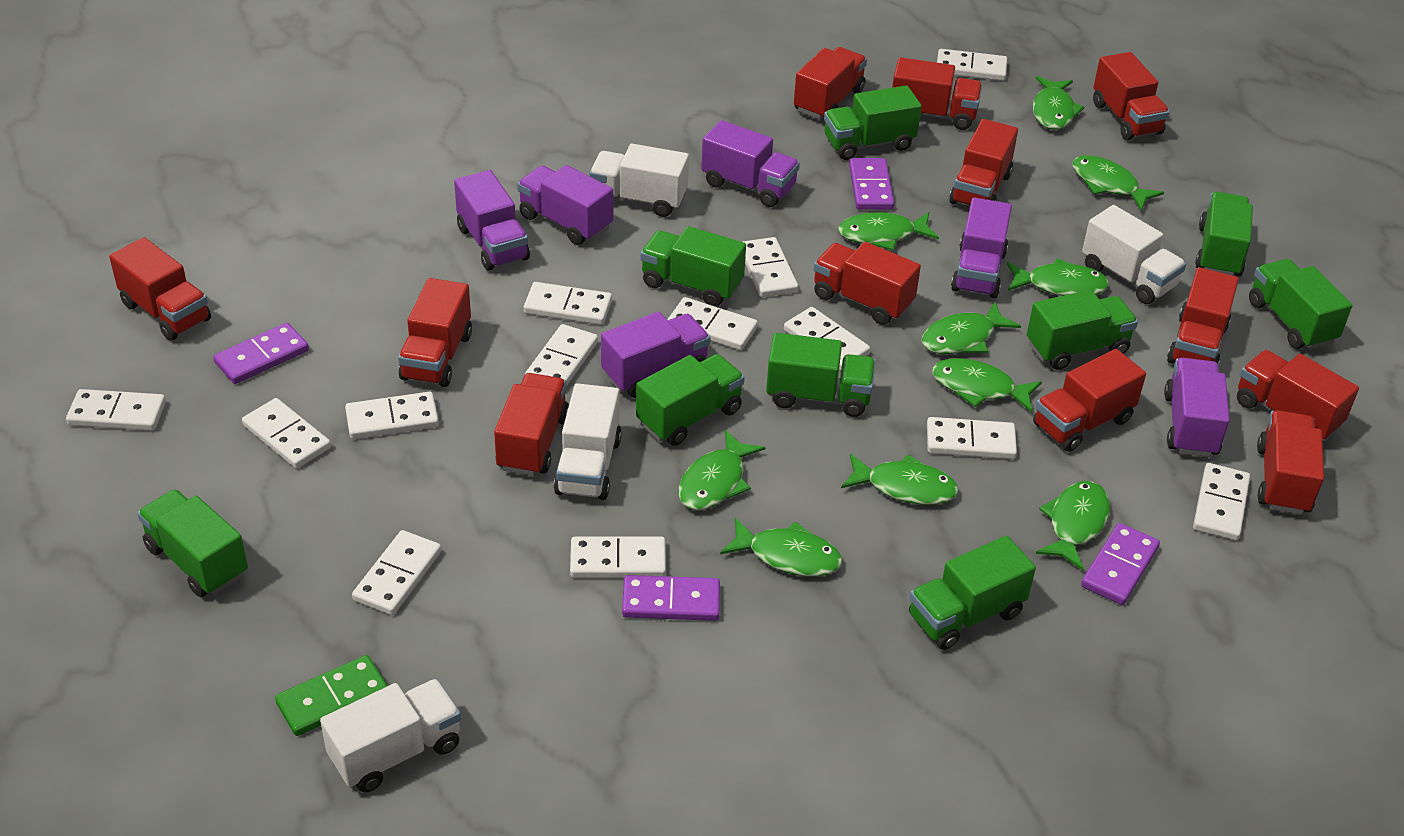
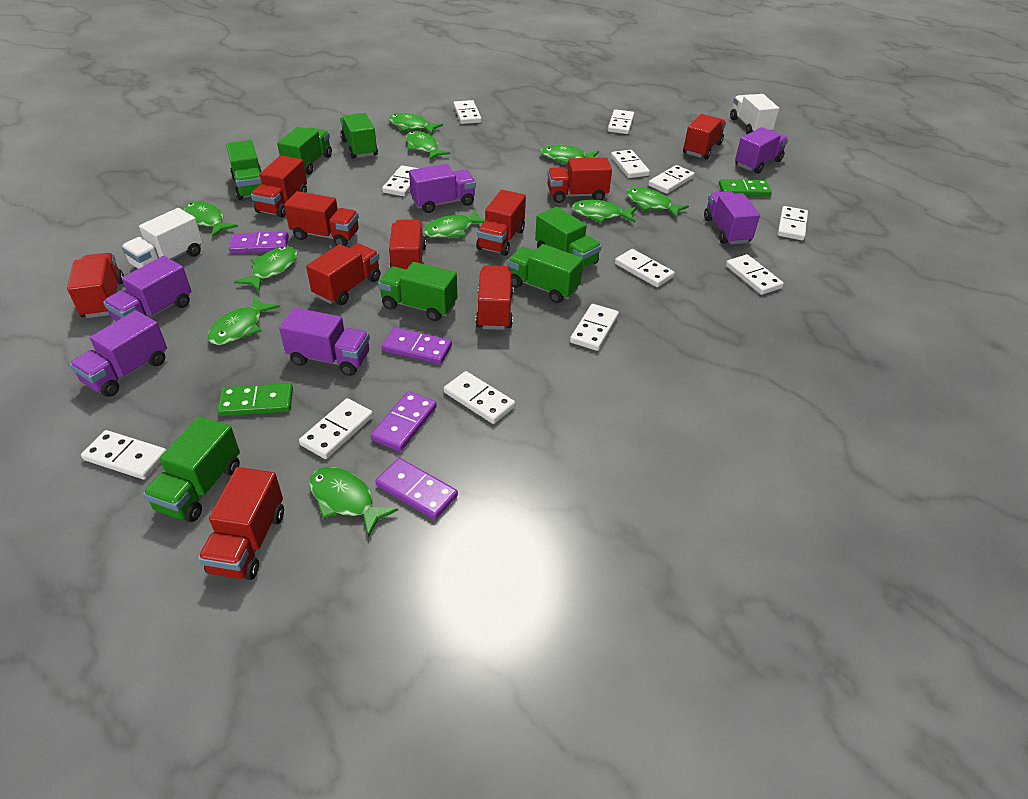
green domino: 1 -> 2
green truck: 9 -> 7
red truck: 12 -> 10
white domino: 13 -> 12
white truck: 4 -> 2

